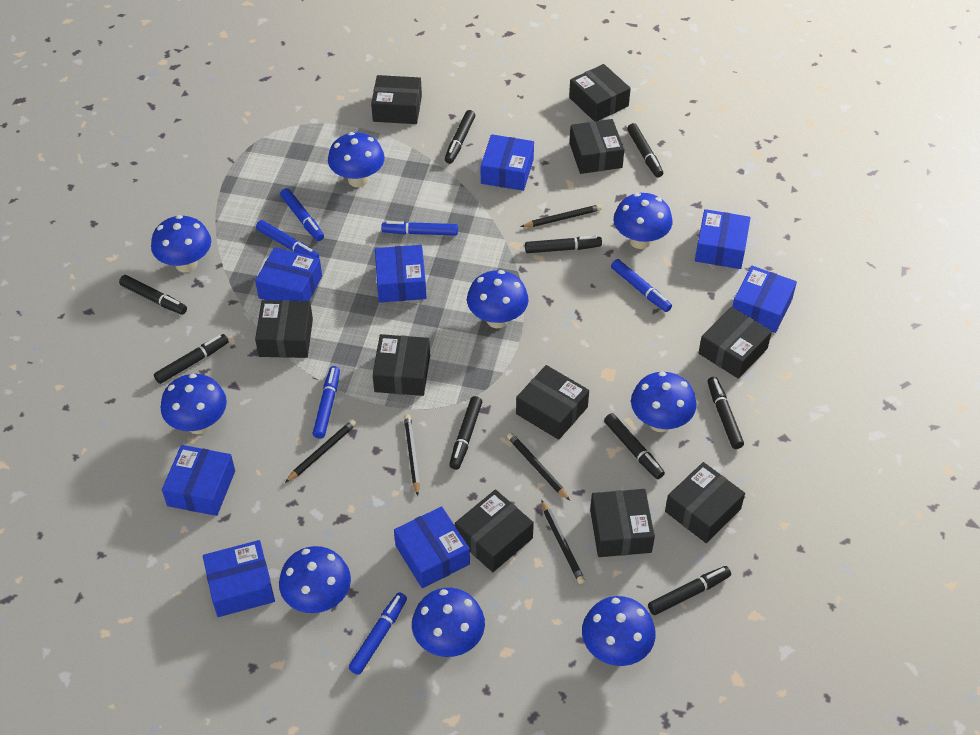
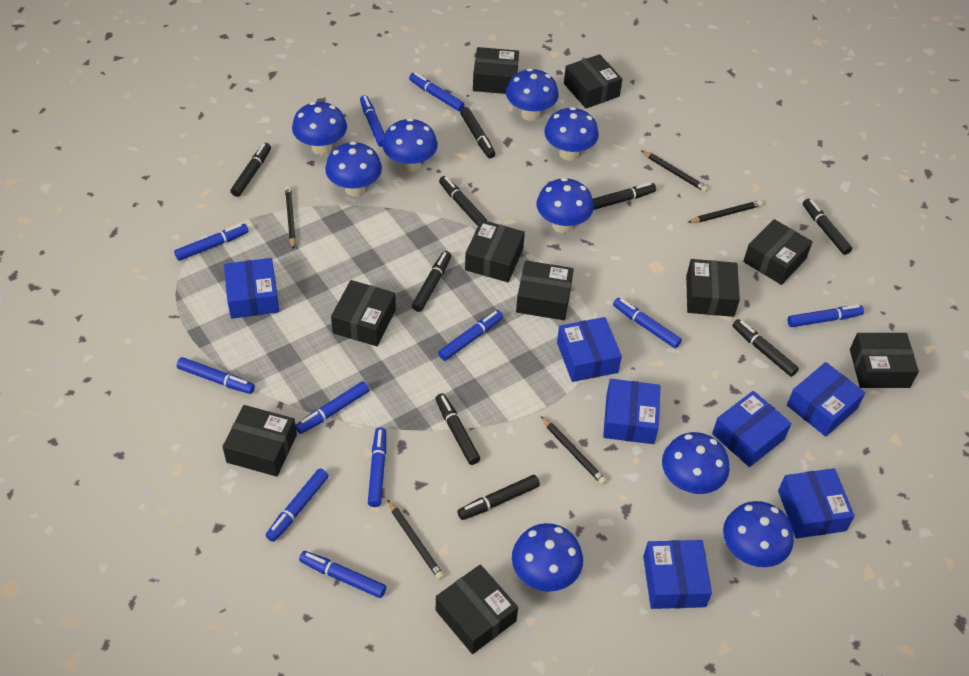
blue box: 8 -> 7
blue marker: 6 -> 11

